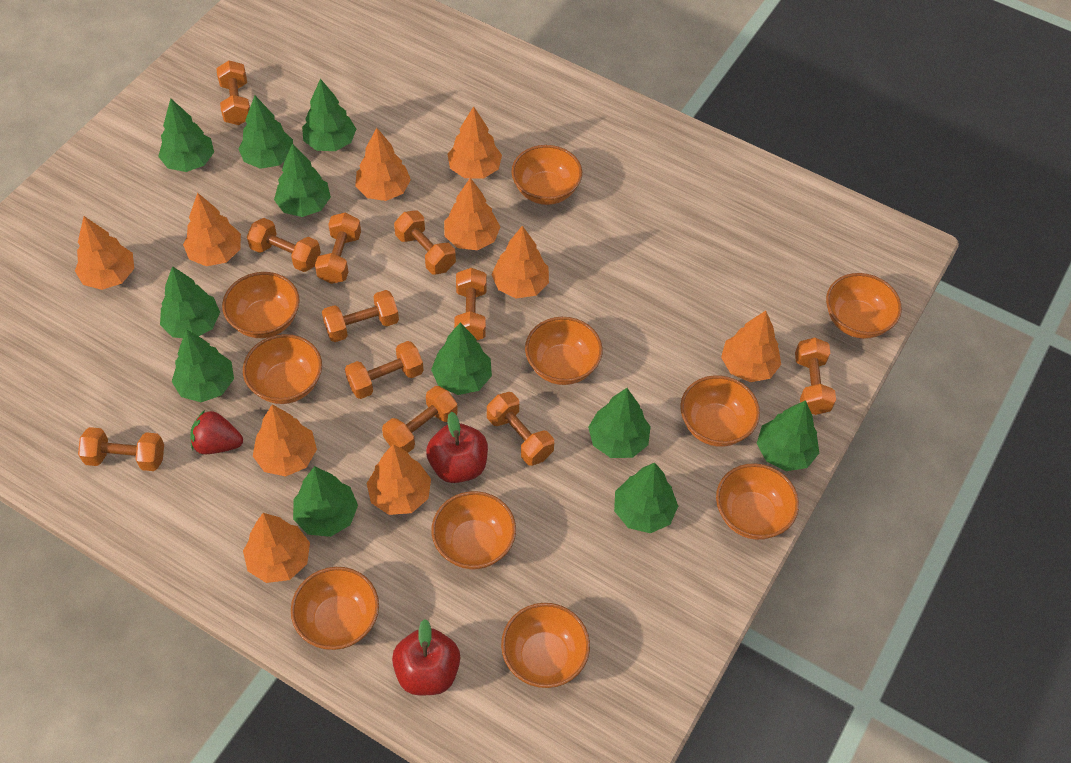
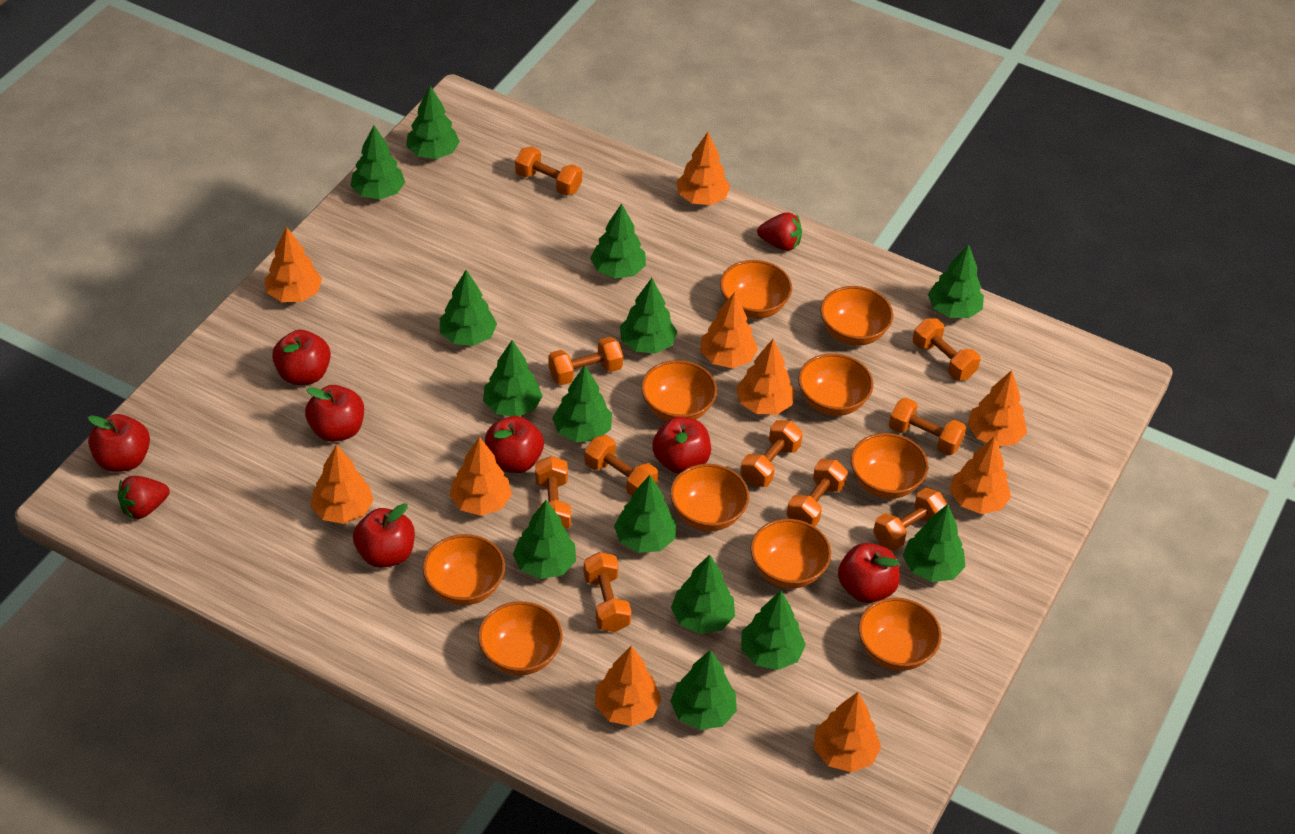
green tree: 11 -> 14
orange dumbbell: 11 -> 10
red apple: 2 -> 7
red strawberry: 1 -> 2

